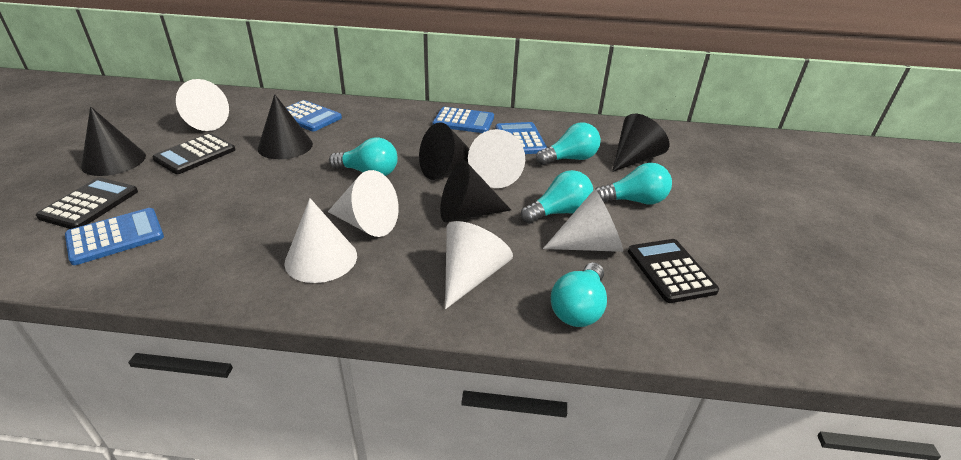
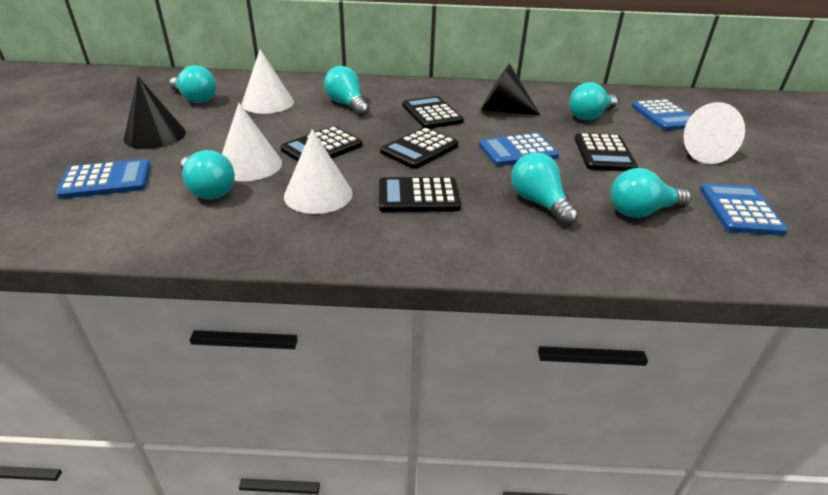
black calculator: 3 -> 5
black cone: 5 -> 2
turquoise light bulb: 5 -> 6
white cone: 6 -> 4

